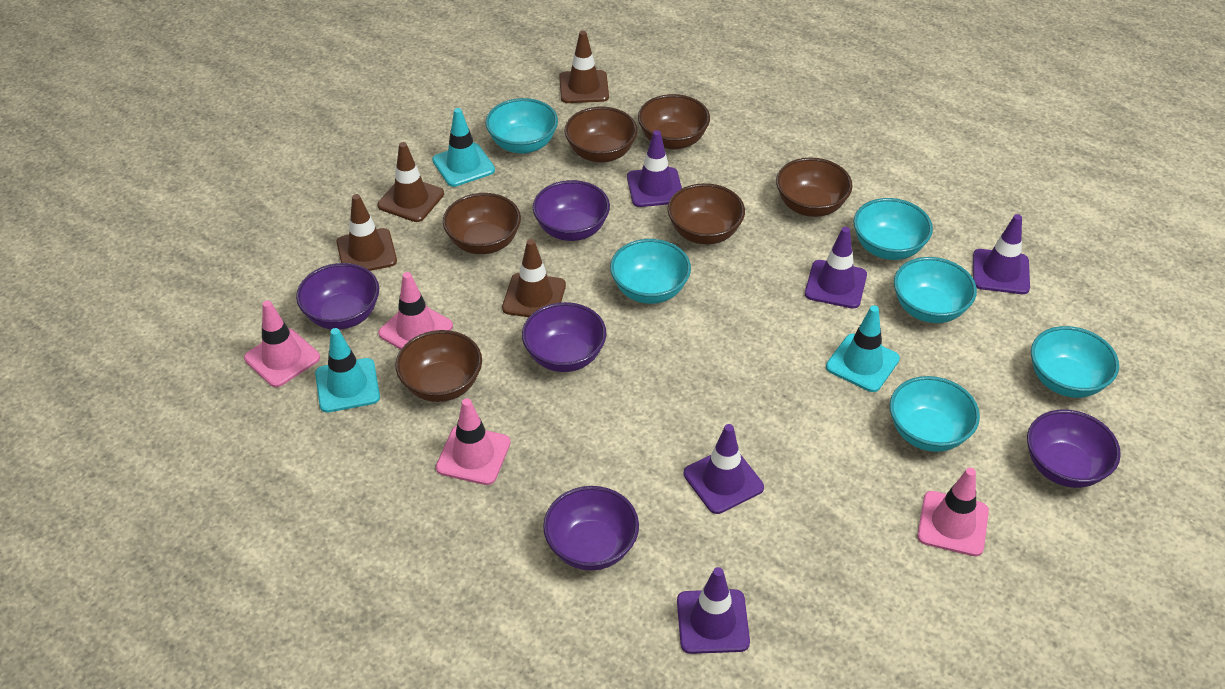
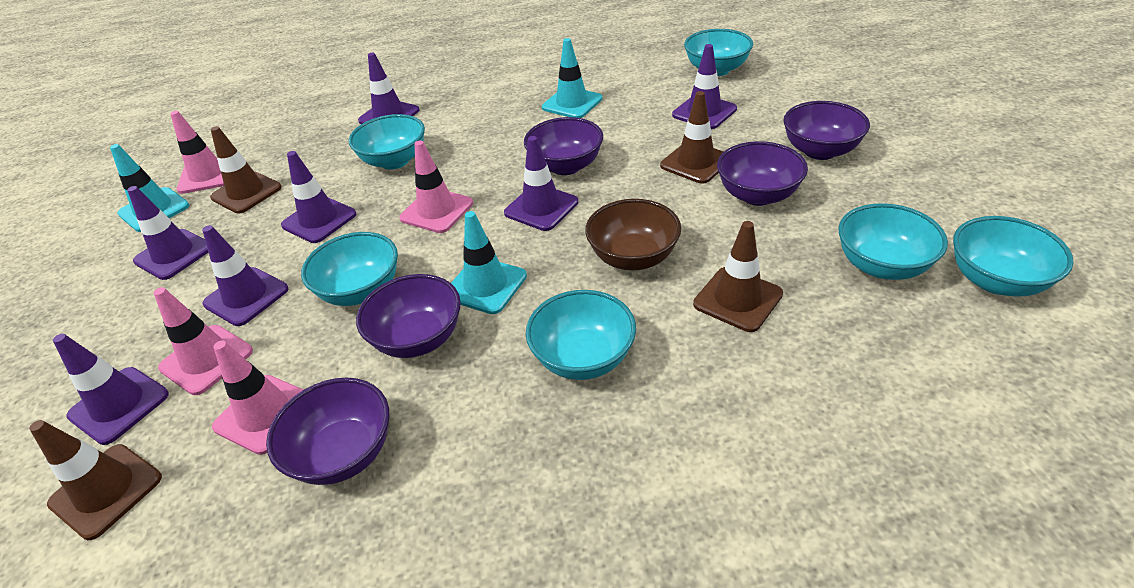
brown bowl: 6 -> 1
purple traffic cone: 5 -> 7

